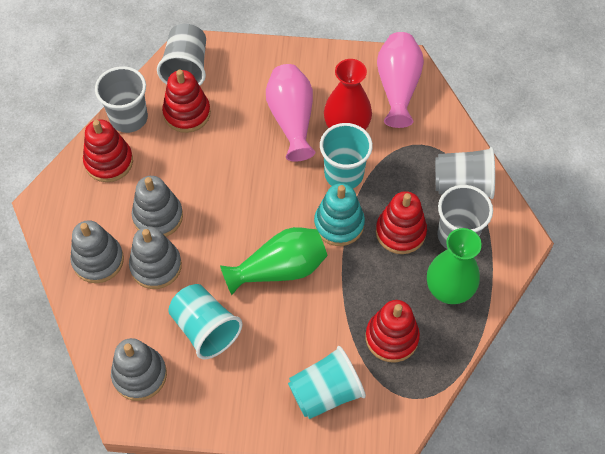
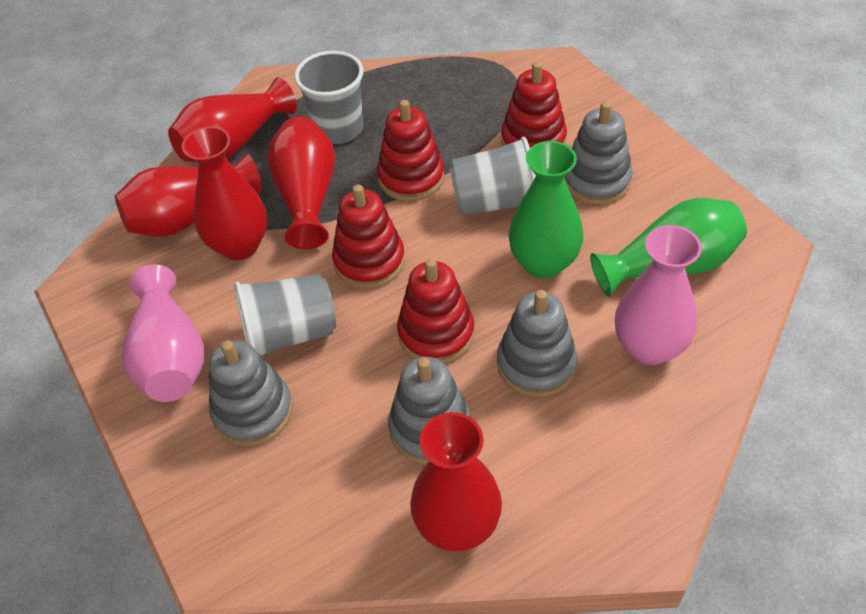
grey cup: 4 -> 3
red vase: 1 -> 5
turquoise cup: 3 -> 0
turquoise stacking toy: 1 -> 0

